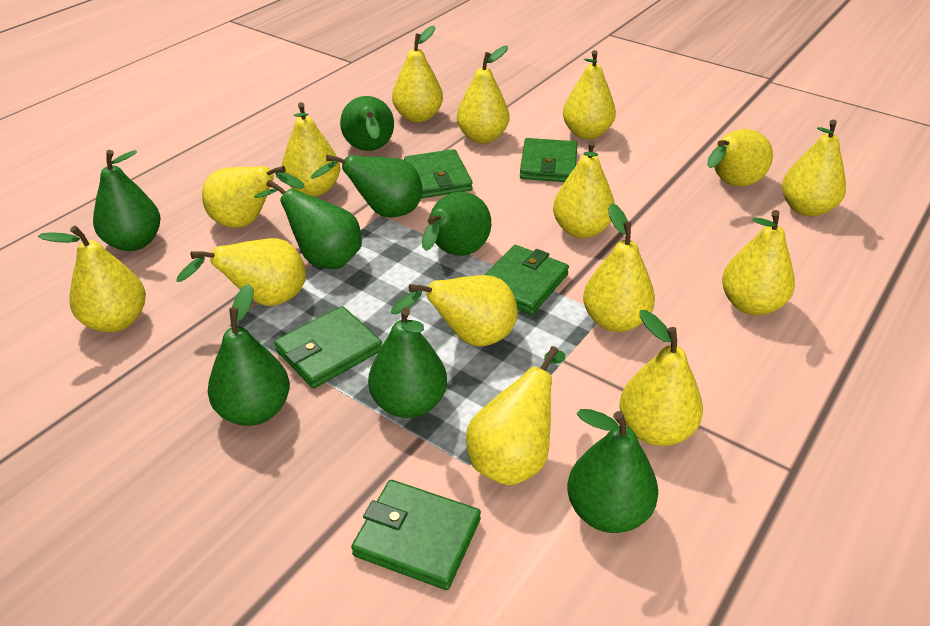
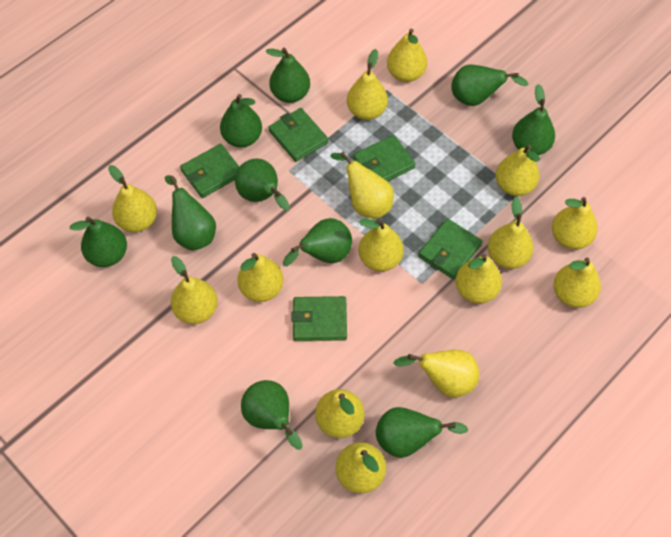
green pear: 8 -> 10

